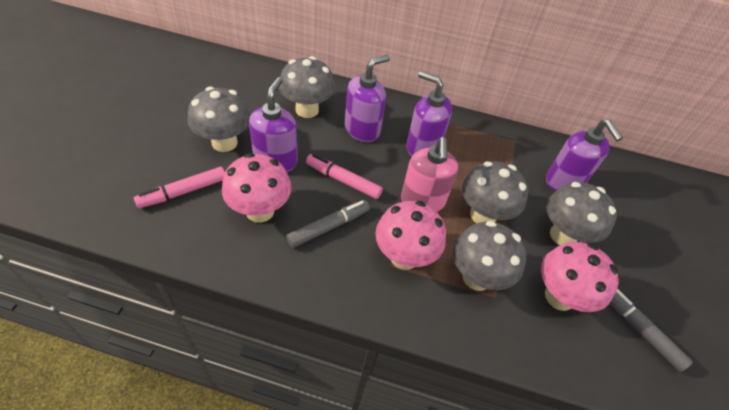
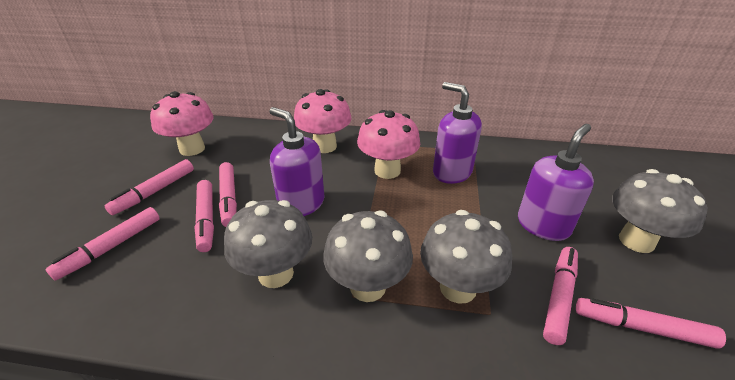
grey marker: 2 -> 0
grey mushroom: 5 -> 4
pink marker: 2 -> 6
pink soap dispenser: 1 -> 0
purple soap dispenser: 4 -> 3

